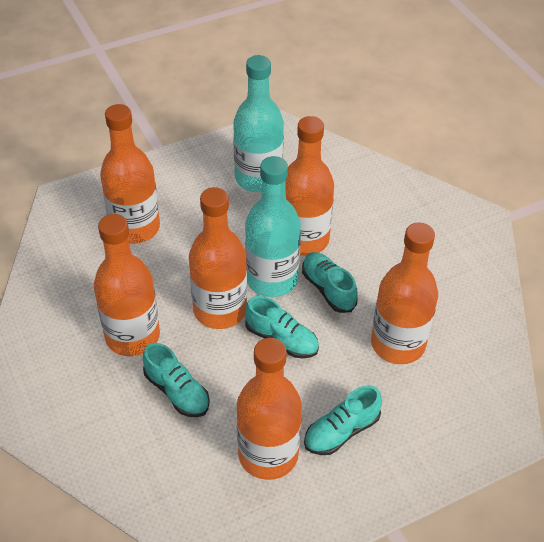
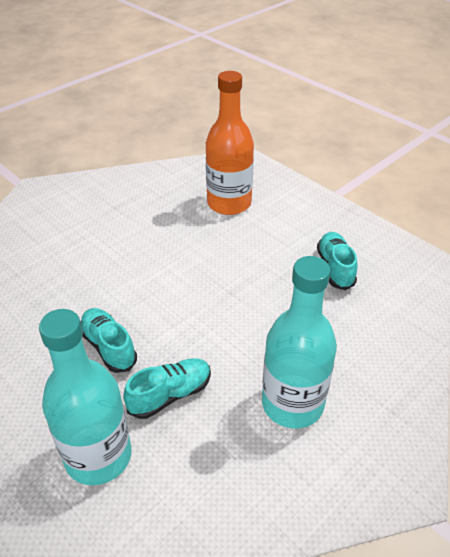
orange bottle: 6 -> 1
turquoise shoe: 4 -> 3

